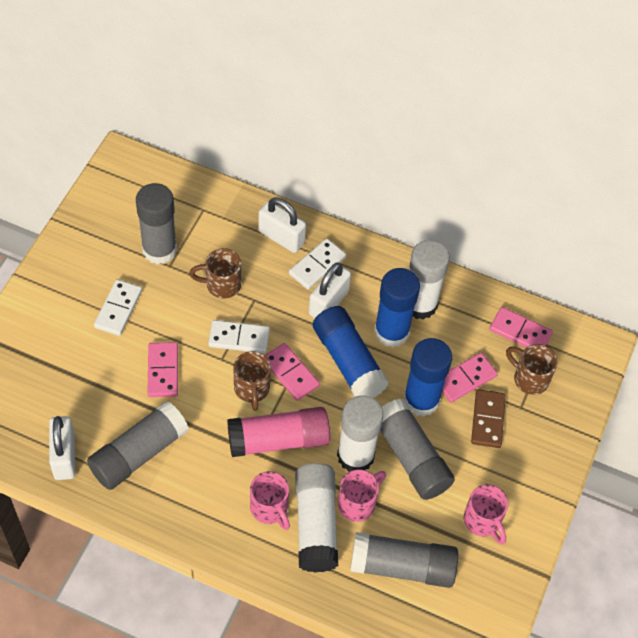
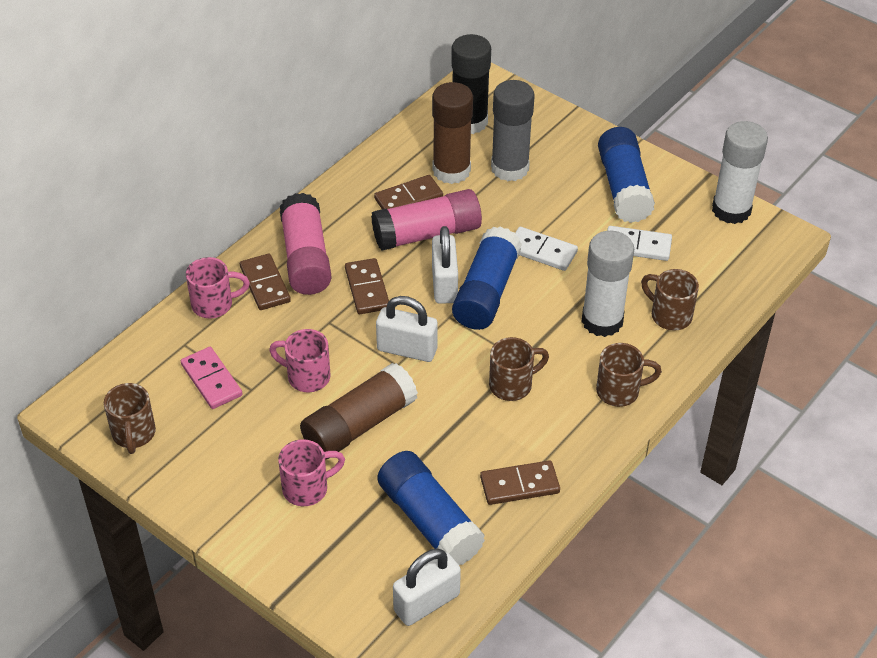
black glue stick: 0 -> 1
brown domino: 1 -> 4
brown glue stick: 0 -> 2
brown mug: 3 -> 4
grey glue stick: 4 -> 1
pink domino: 4 -> 1
pink glue stick: 1 -> 2
white domino: 3 -> 2
white glue stick: 3 -> 2

